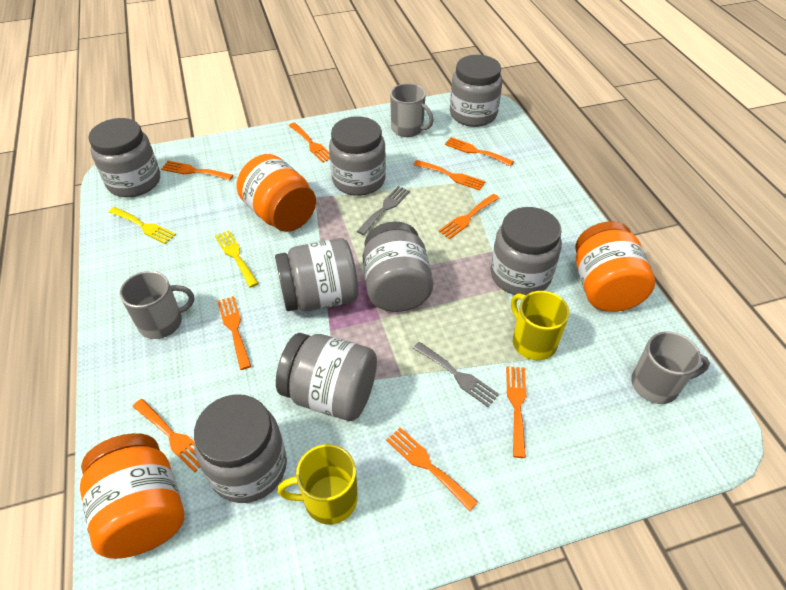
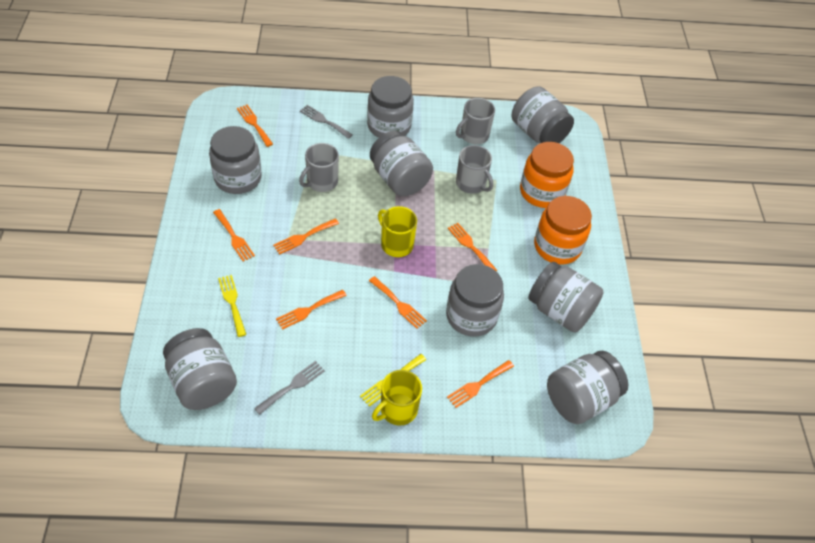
orange fork: 9 -> 7
orange jar: 3 -> 2

